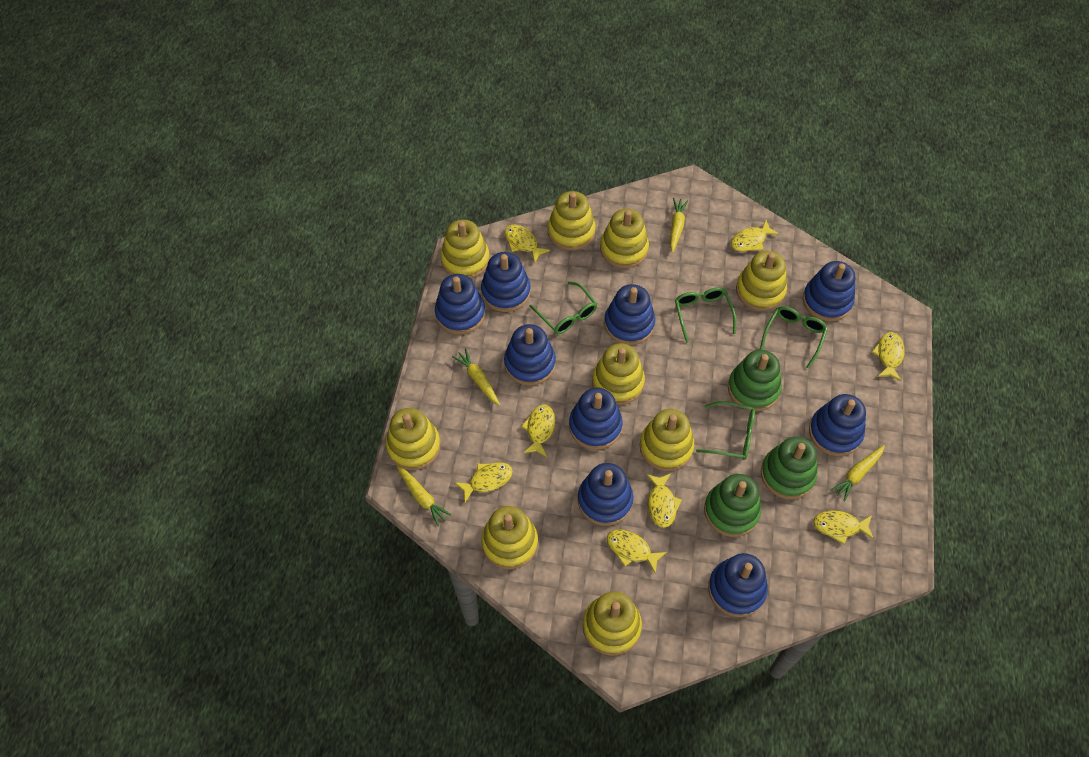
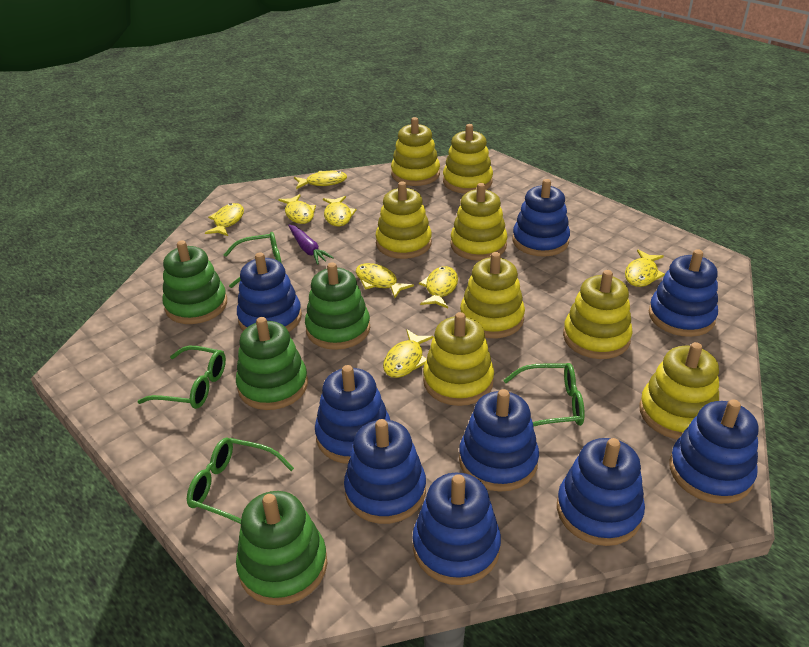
green stacking toy: 3 -> 4
purple carrot: 0 -> 1
yellow carrot: 4 -> 0
yellow stacking toy: 9 -> 8

